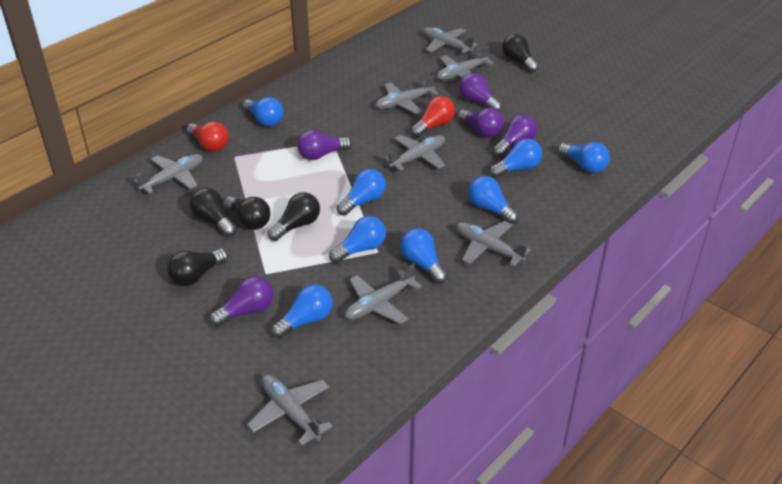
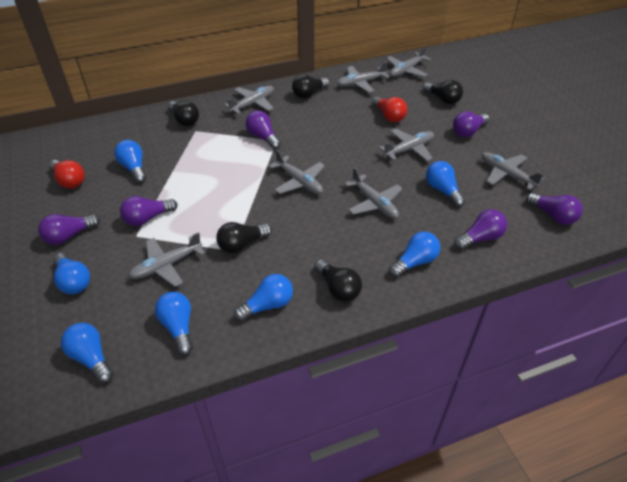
blue light bulb: 8 -> 7
purple light bulb: 5 -> 6

